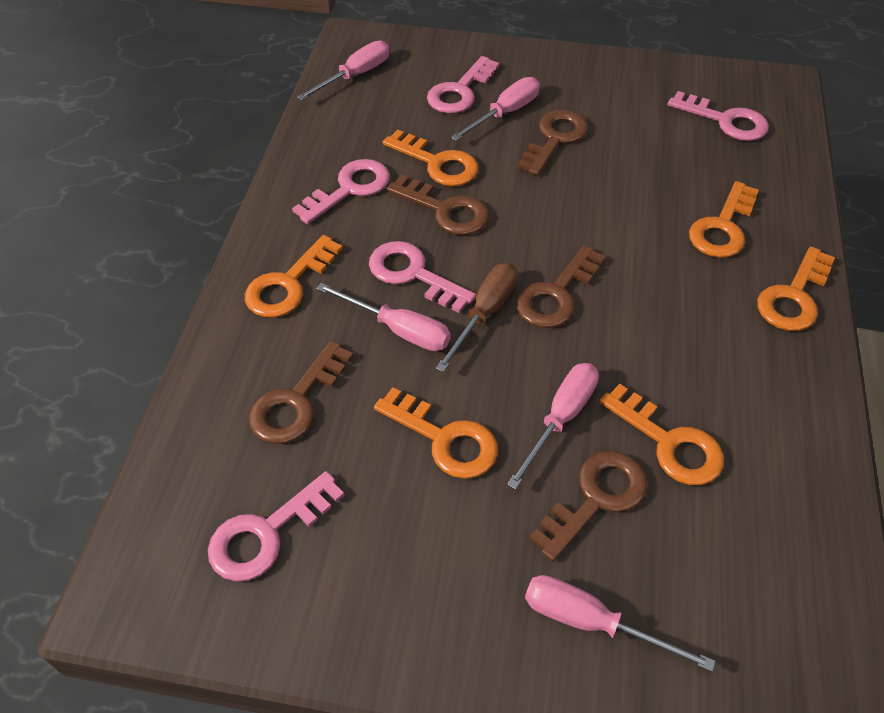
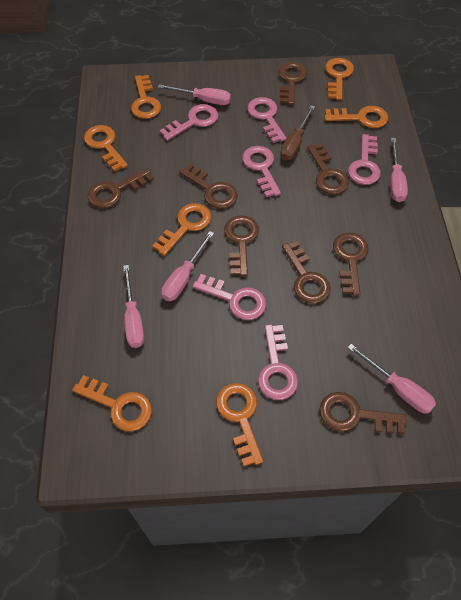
brown key: 5 -> 8
orange key: 6 -> 7
pink key: 5 -> 6

